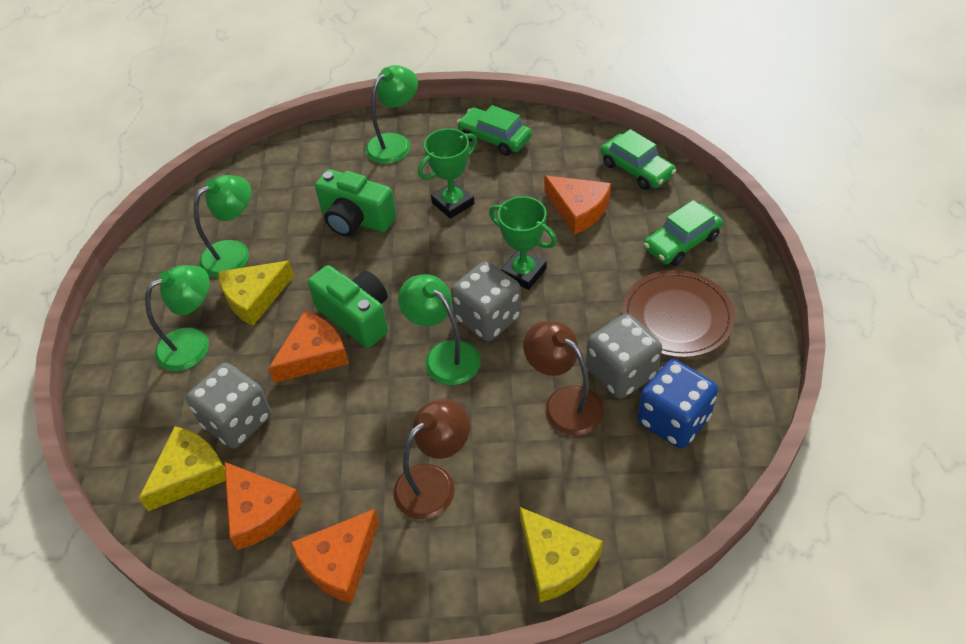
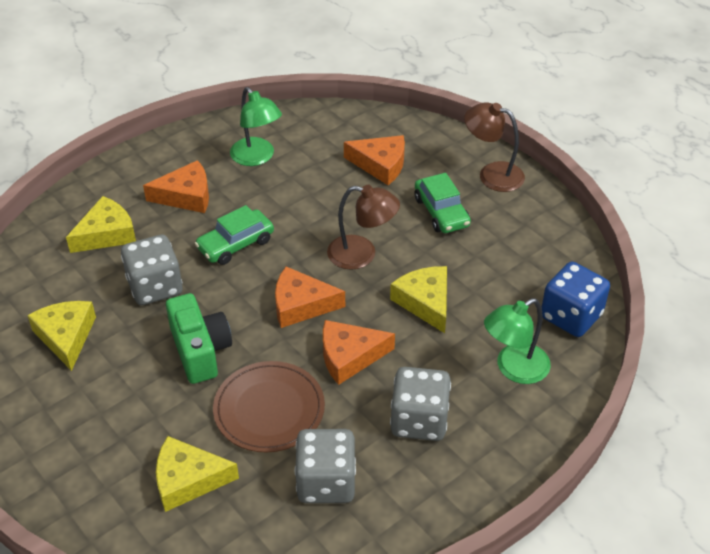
green camera: 2 -> 1
green car: 3 -> 2
green lamp: 4 -> 2
green trophy: 2 -> 0
yellow cheese: 3 -> 4

